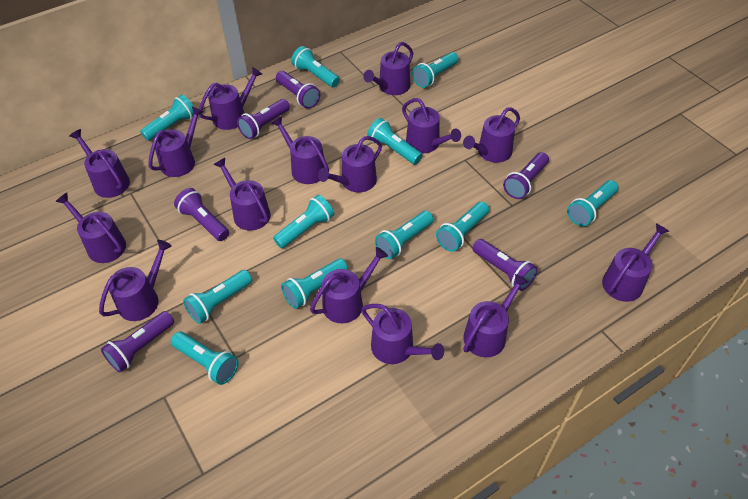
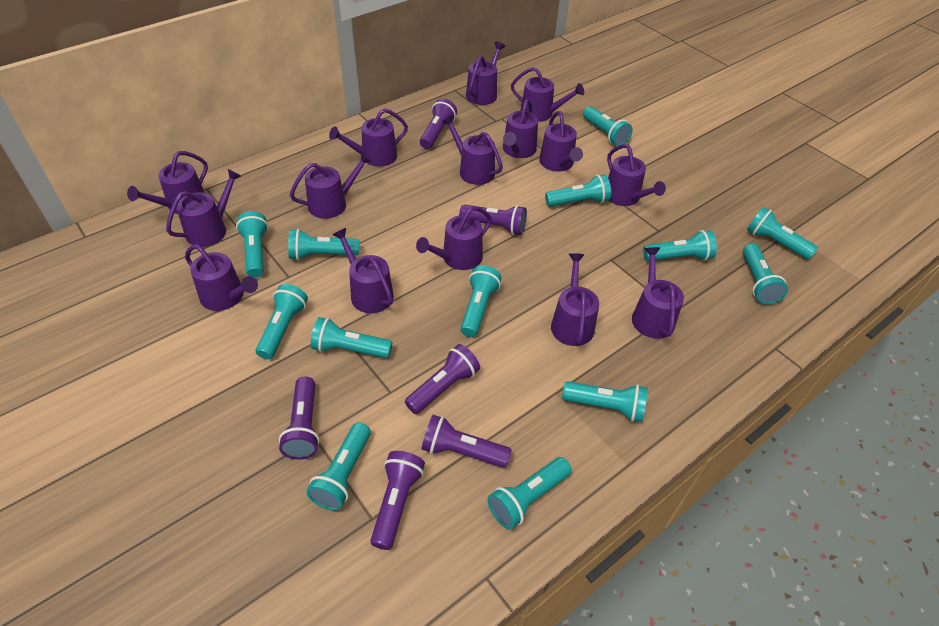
turquoise flashlight: 11 -> 13

